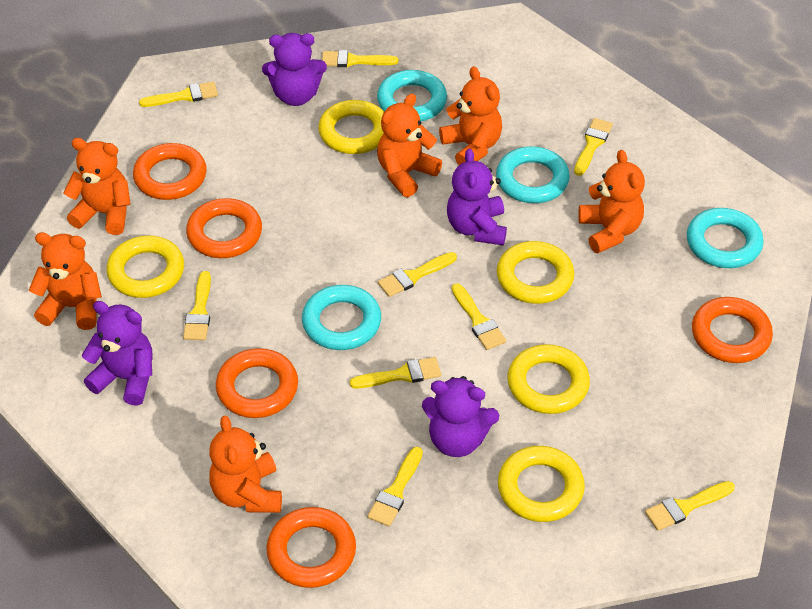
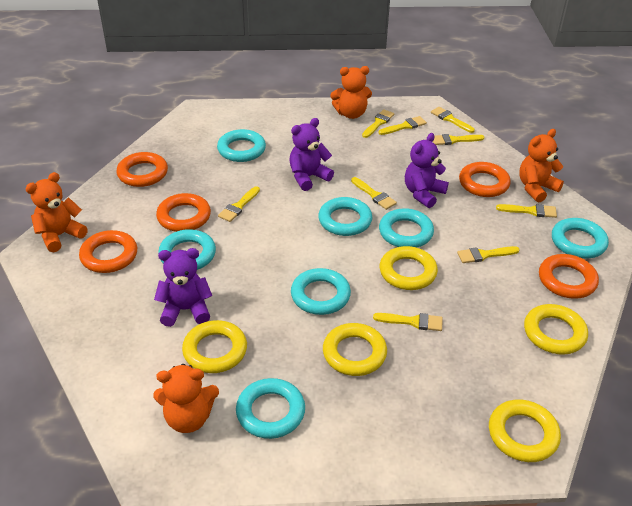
orange teddy bear: 6 -> 4
purple teddy bear: 4 -> 3
turquoise ring: 4 -> 7

